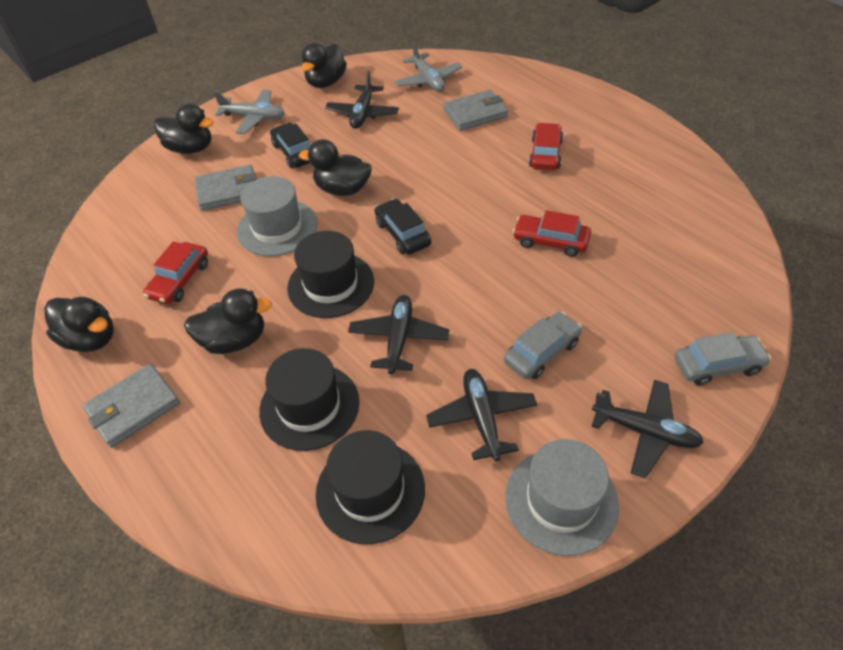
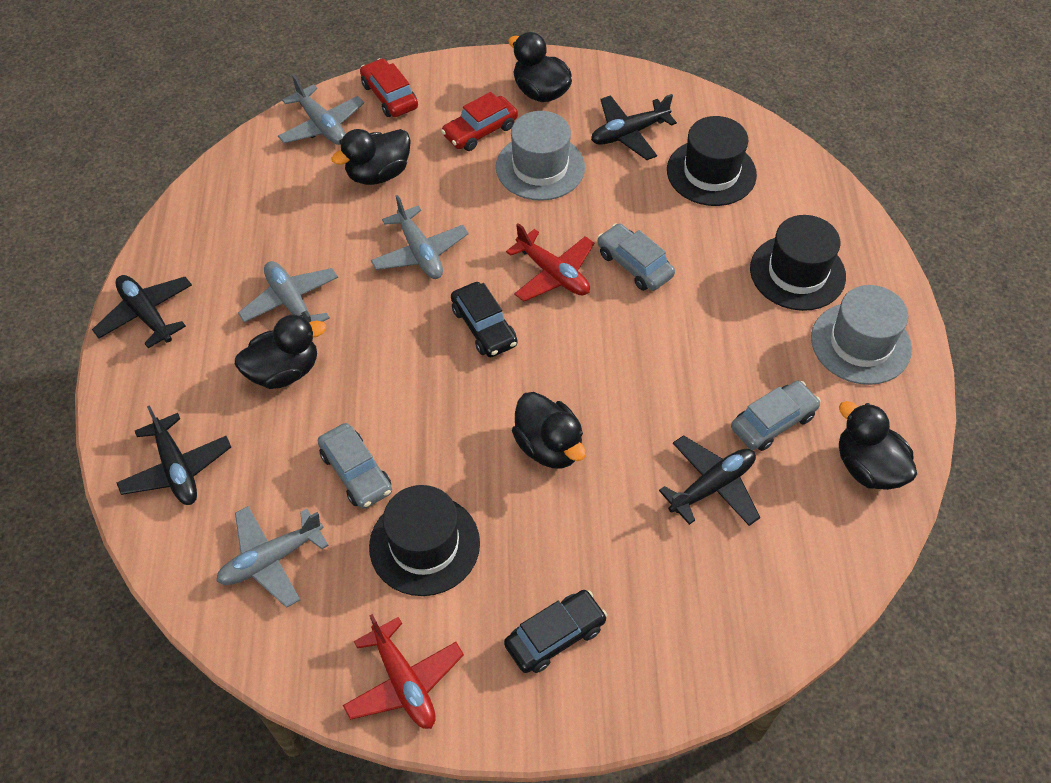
grey car: 2 -> 3
grey plane: 2 -> 4
grey wallet: 3 -> 0
red car: 3 -> 2
red plane: 0 -> 2

